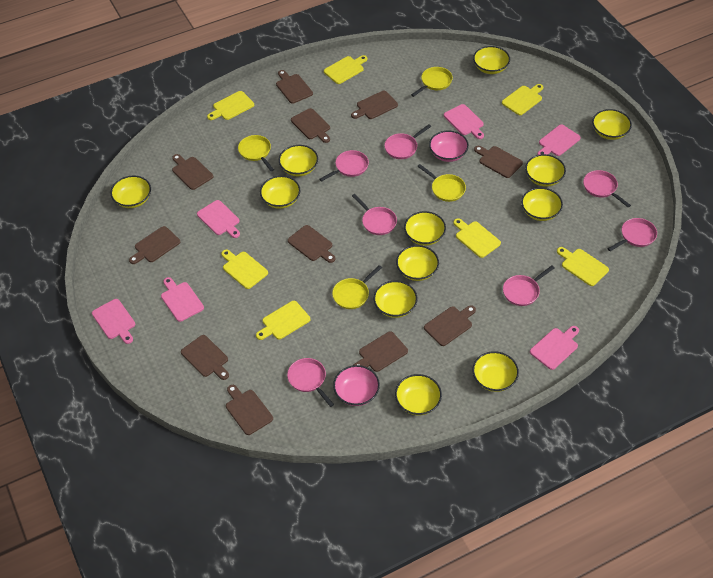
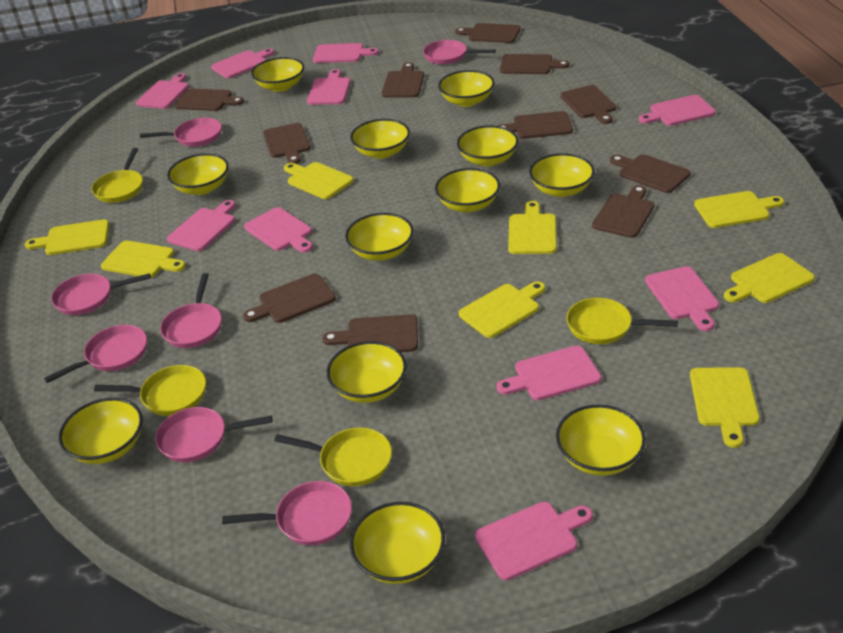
pink bowl: 2 -> 0
pink cutting board: 6 -> 10
yellow cutting board: 7 -> 8

